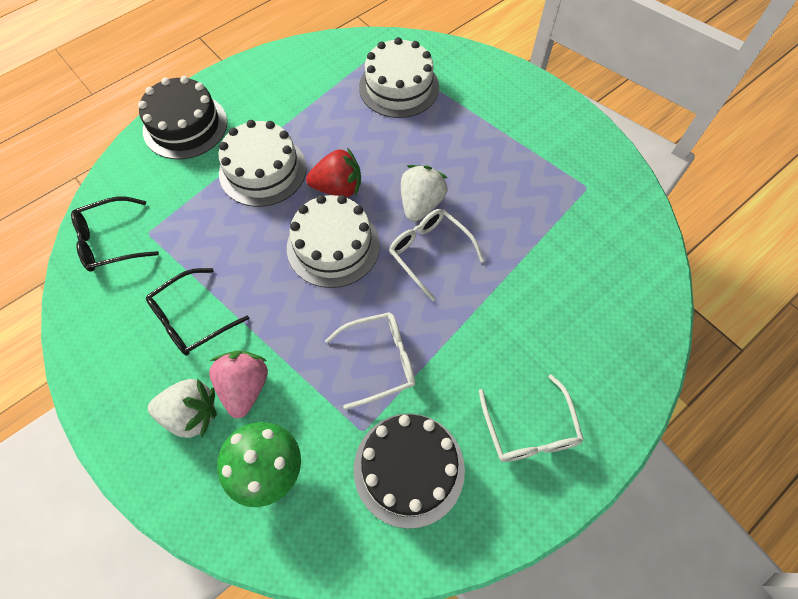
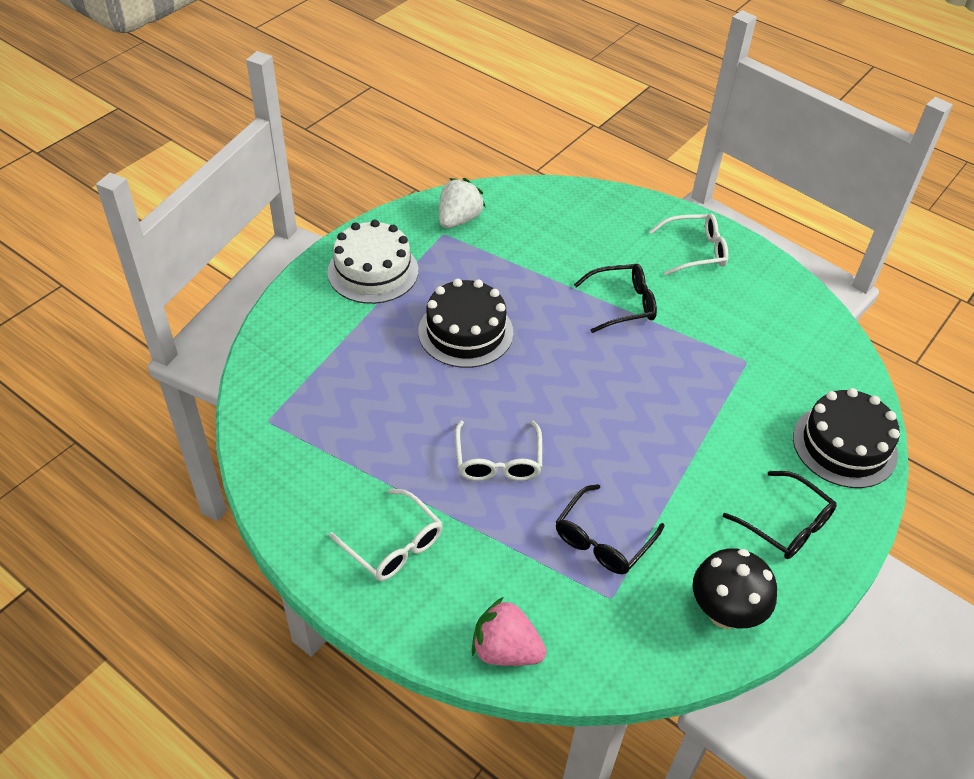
black glasses: 2 -> 3
black mushroom: 0 -> 1
green mushroom: 1 -> 0
red strawberry: 1 -> 0
white cake: 3 -> 1
white strawberry: 2 -> 1

